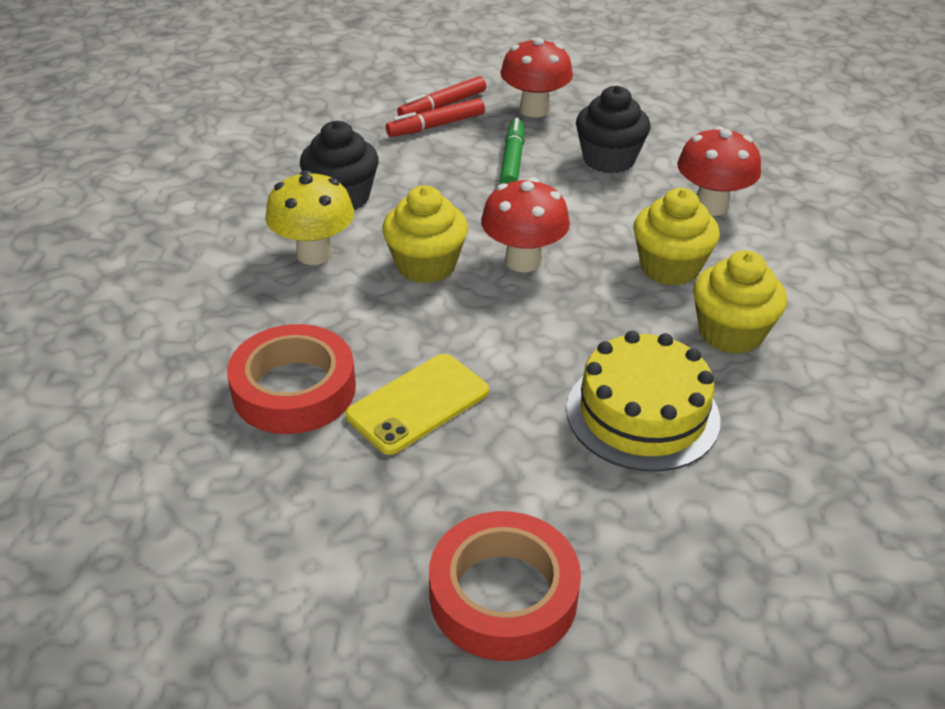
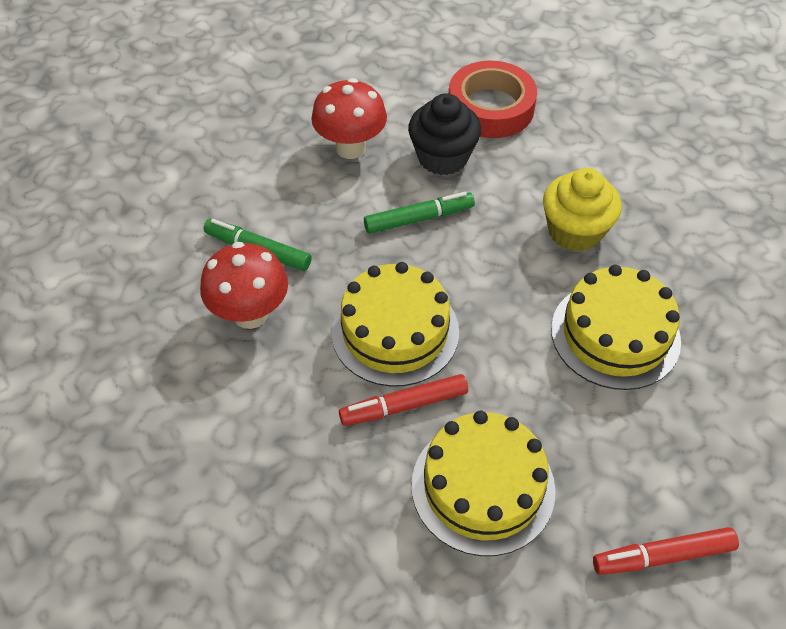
black cupcake: 2 -> 1
green marker: 1 -> 2
red mushroom: 3 -> 2
red tape: 2 -> 1
yellow cake: 1 -> 3
yellow cupcake: 3 -> 1
yellow mushroom: 1 -> 0
yellow phone: 1 -> 0

